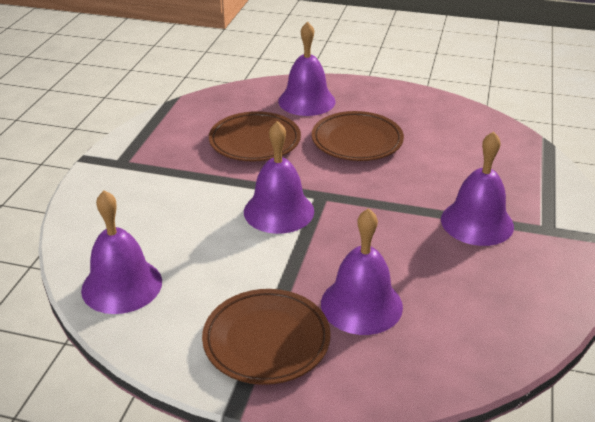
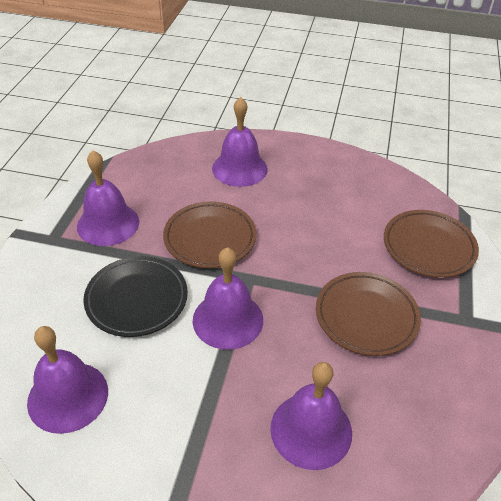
black plate: 0 -> 1

